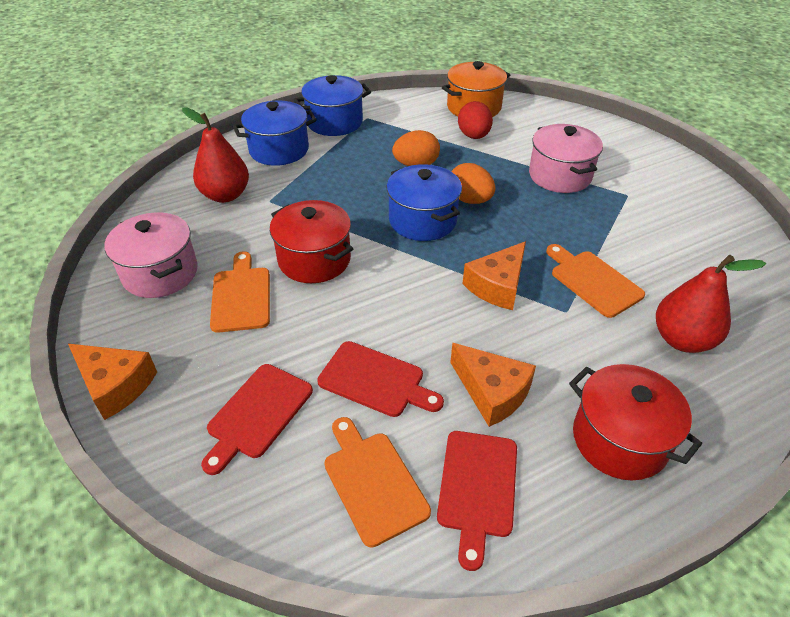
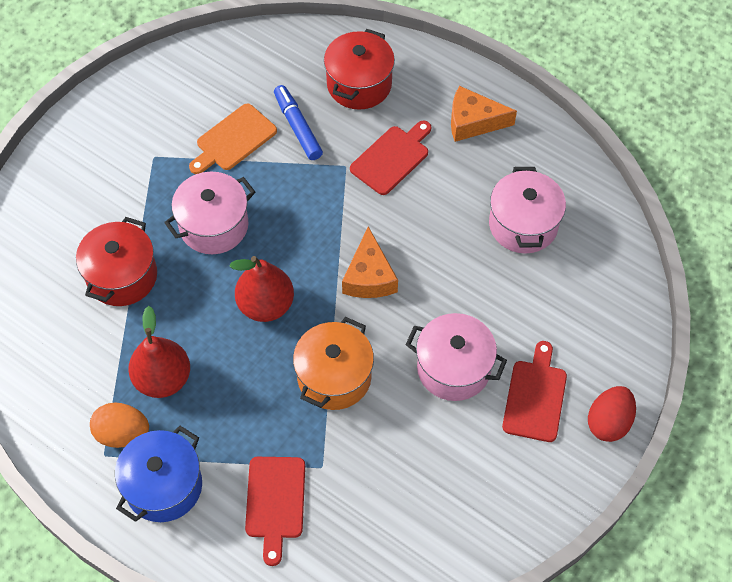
blue marker: 0 -> 1
blue pot: 3 -> 1
orange cheese: 3 -> 2
orange cutting board: 3 -> 1
orange egg: 2 -> 1
pink pot: 2 -> 3

